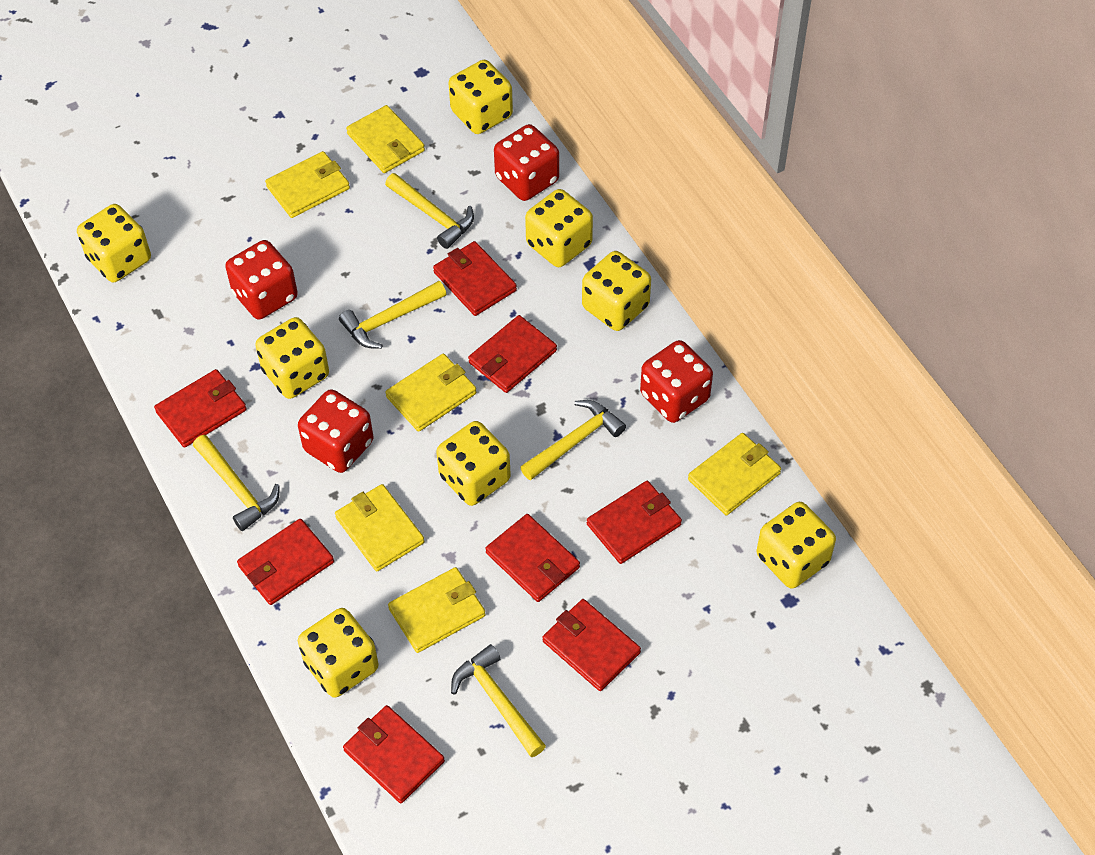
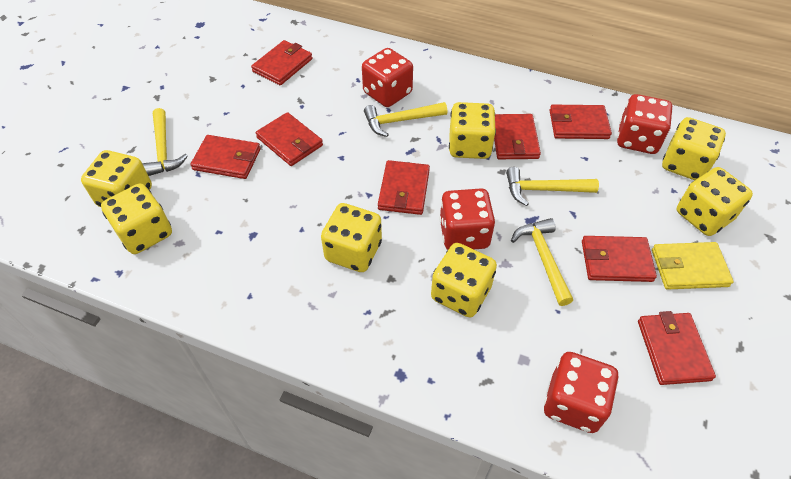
yellow dice: 8 -> 7
yellow hammer: 5 -> 4
yellow wallet: 6 -> 1

